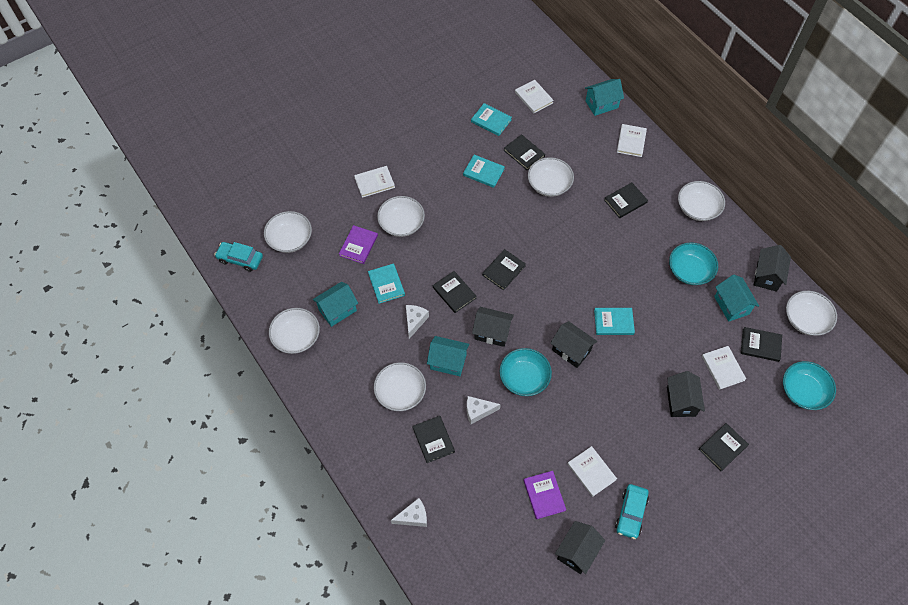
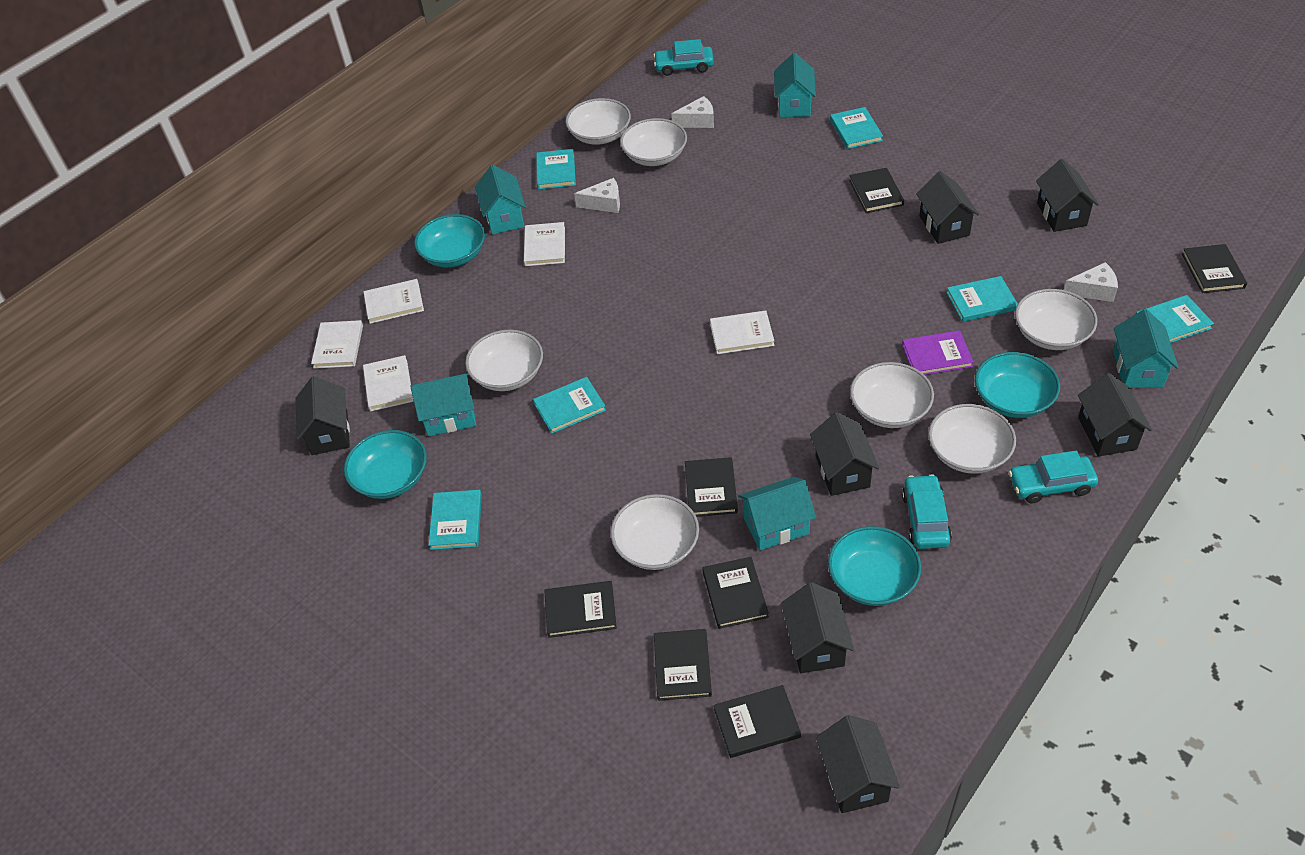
black house: 5 -> 7
purple book: 2 -> 1
turquoise book: 4 -> 6
turquoise bowl: 3 -> 4
turquoise car: 2 -> 3
turquoise house: 4 -> 5

